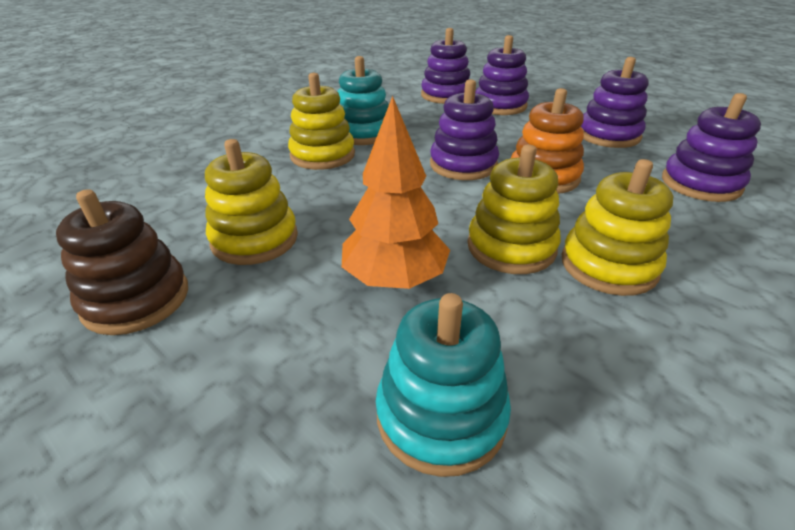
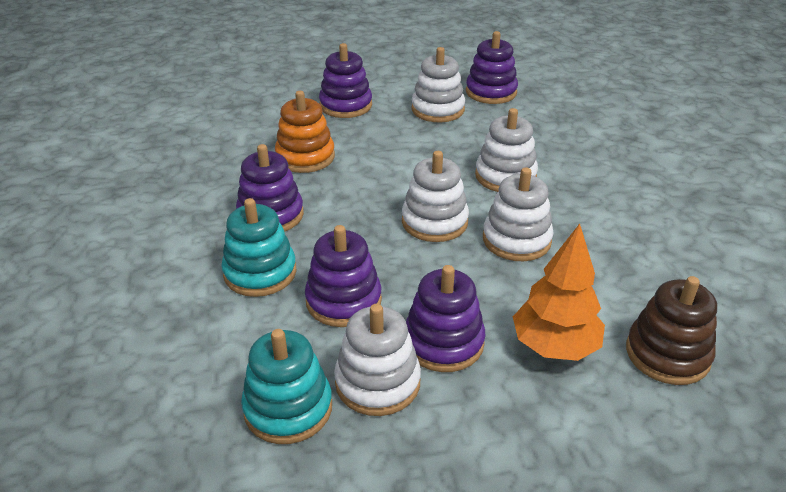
white stacking toy: 0 -> 5
yellow stacking toy: 4 -> 0

